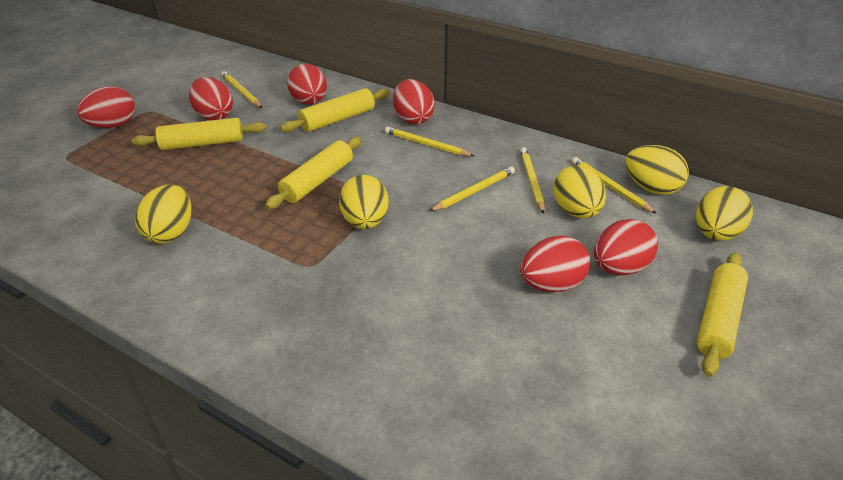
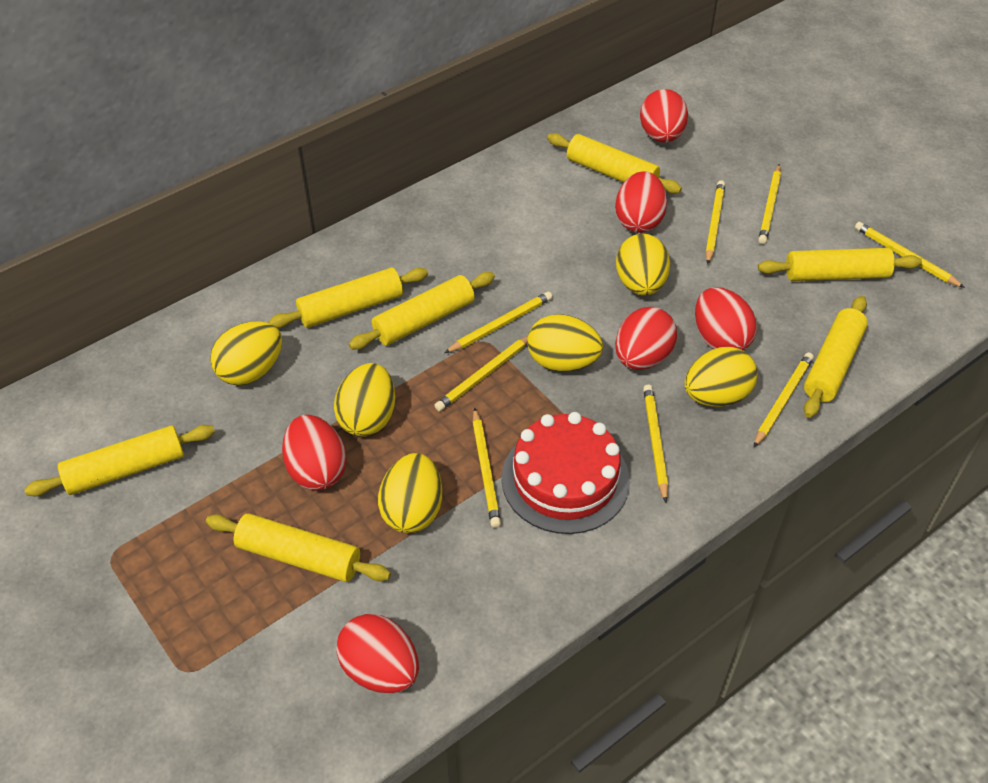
red cake: 0 -> 1
yellow egg: 5 -> 6
yellow pencil: 5 -> 8
yellow rolling pin: 4 -> 7

